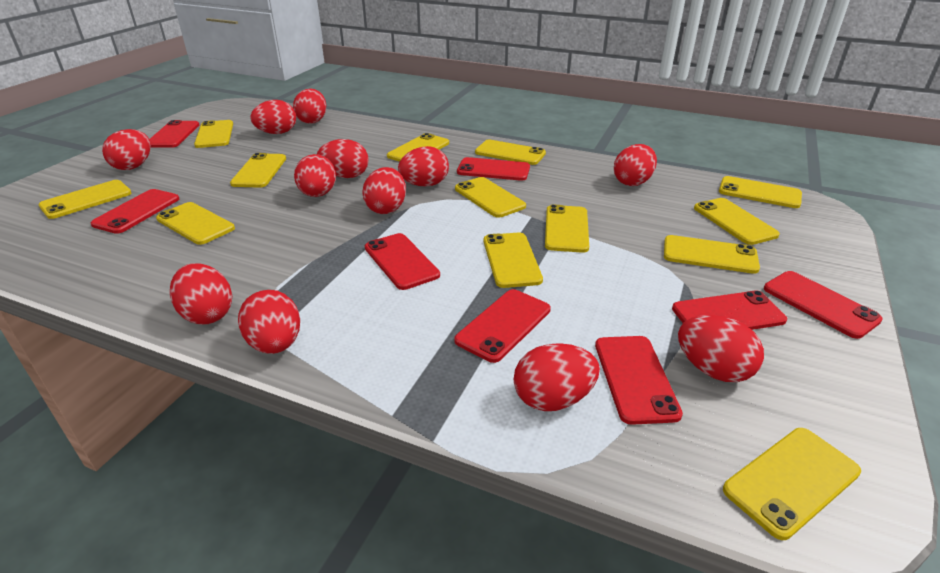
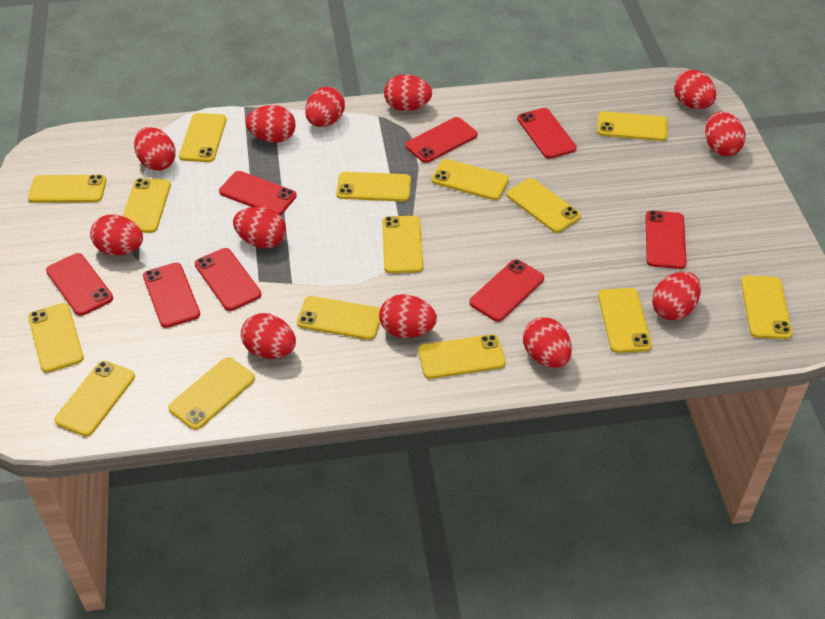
yellow phone: 13 -> 15

